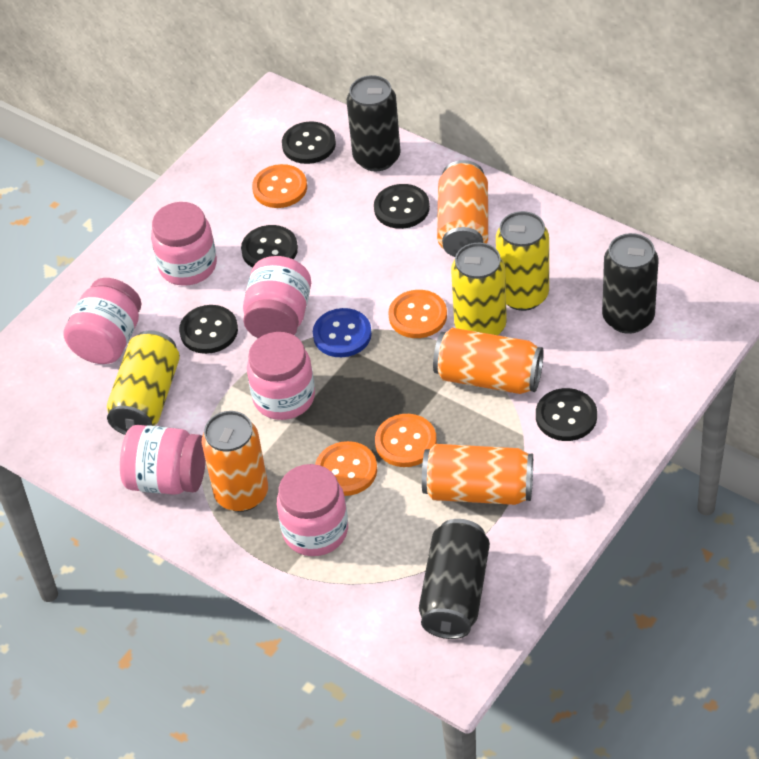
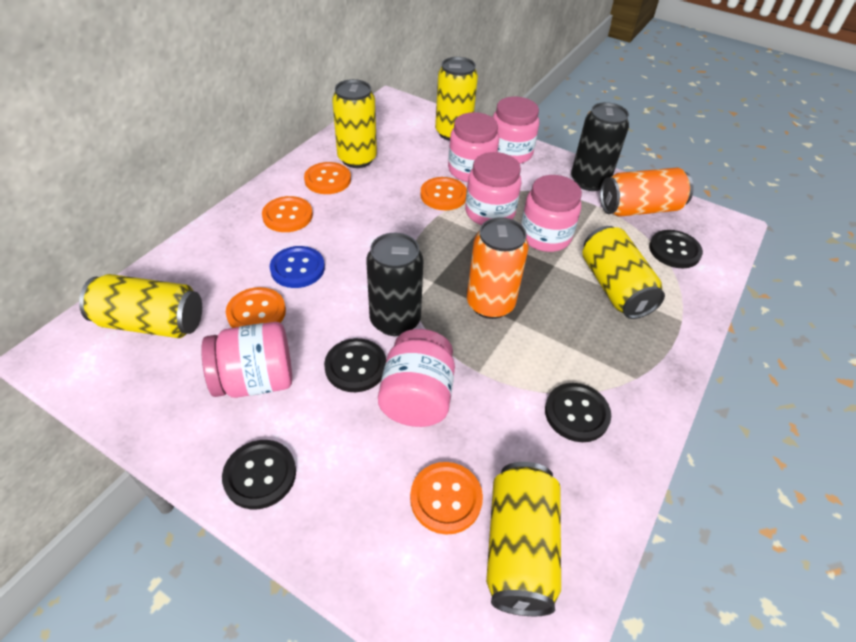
black button: 5 -> 4
black can: 3 -> 2
orange button: 4 -> 5
orange can: 4 -> 2
yellow can: 3 -> 5

